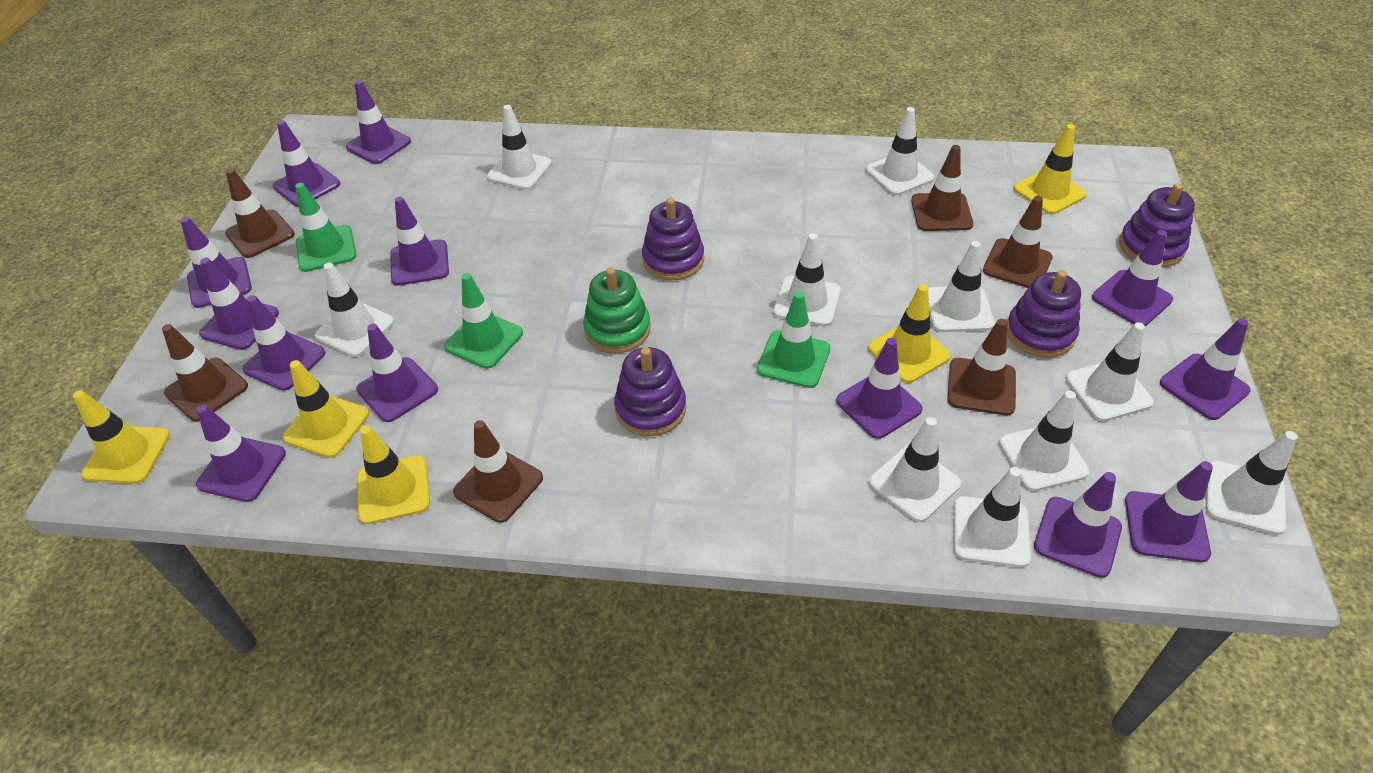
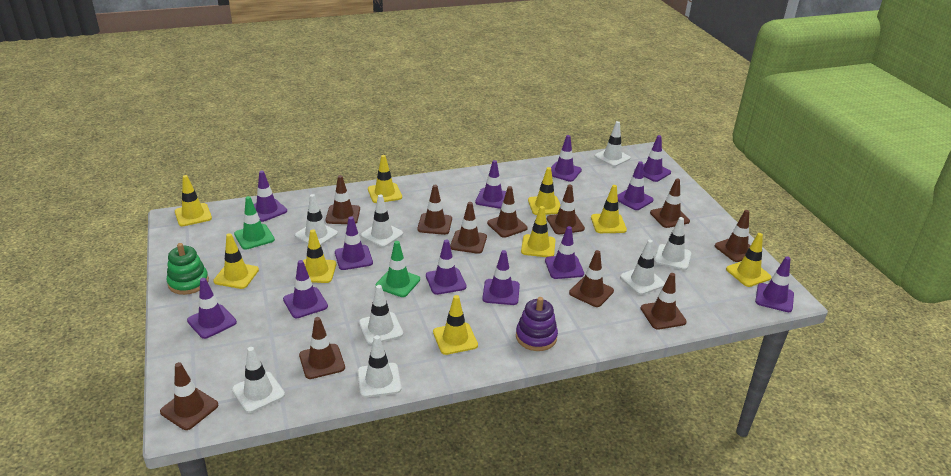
brown traffic cone: 6 -> 11
green traffic cone: 3 -> 2
purple stacking toy: 4 -> 1
purple traffic cone: 13 -> 12
white traffic cone: 10 -> 8
yellow traffic cone: 5 -> 9

